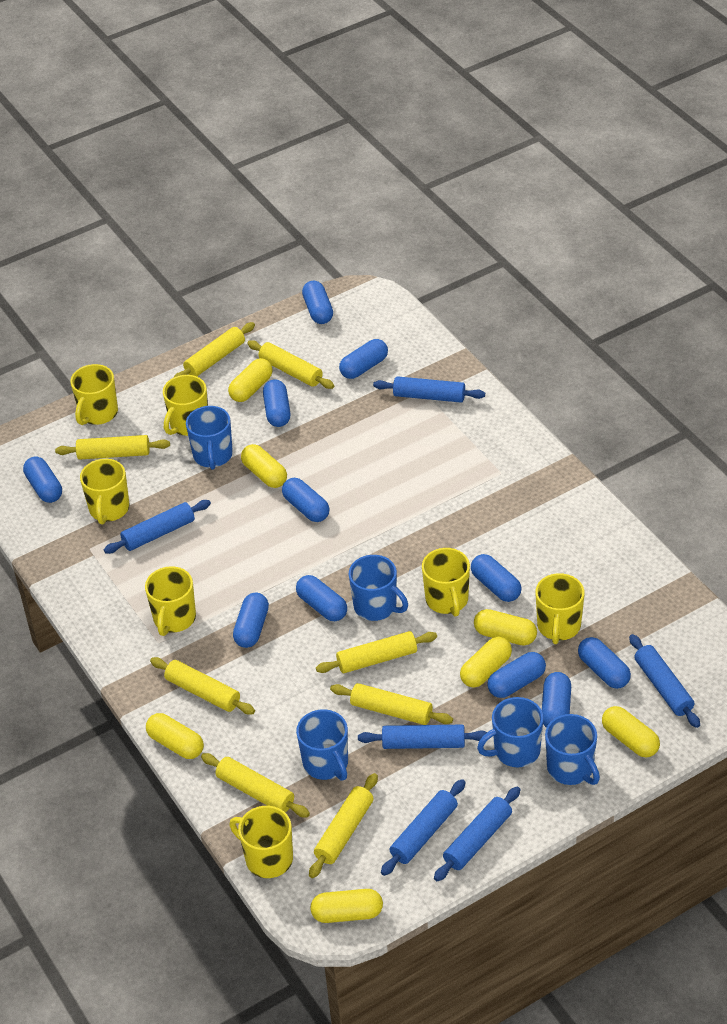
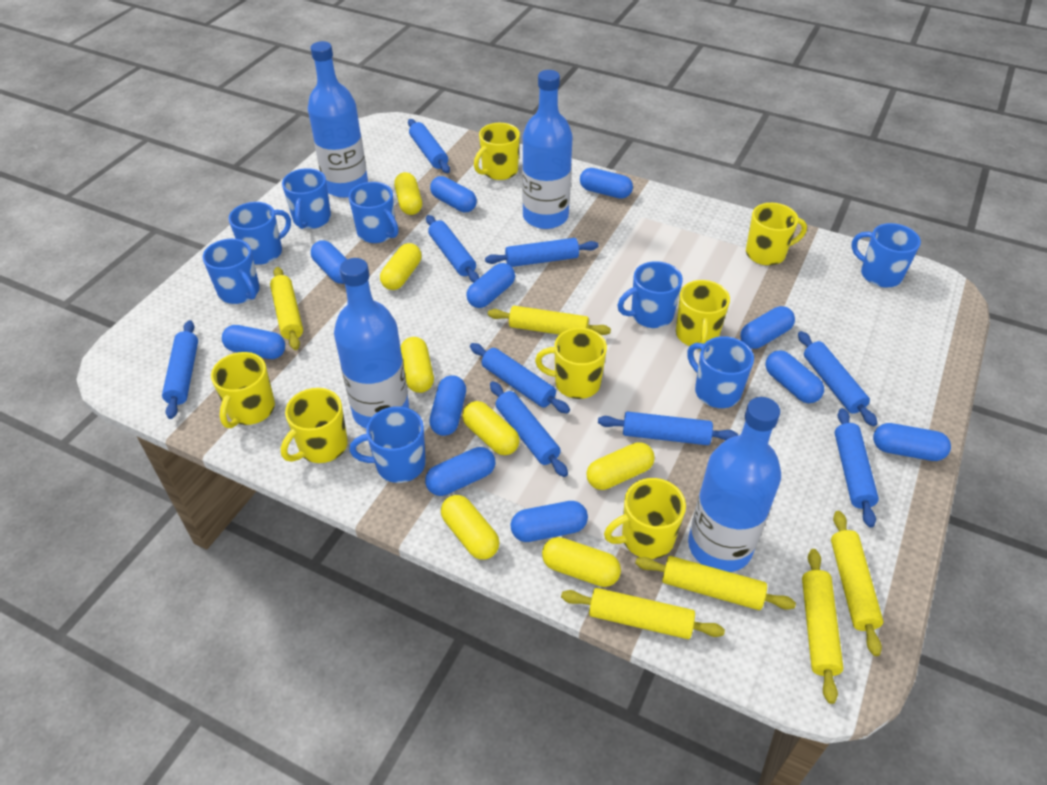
blue bottle: 0 -> 4
blue mug: 5 -> 8
blue rolling pin: 6 -> 9
yellow rolling pin: 8 -> 6

